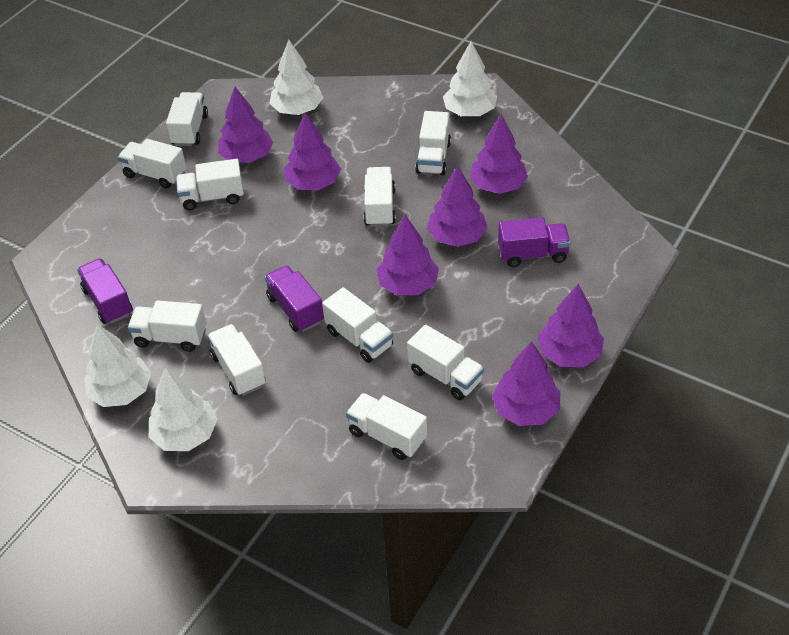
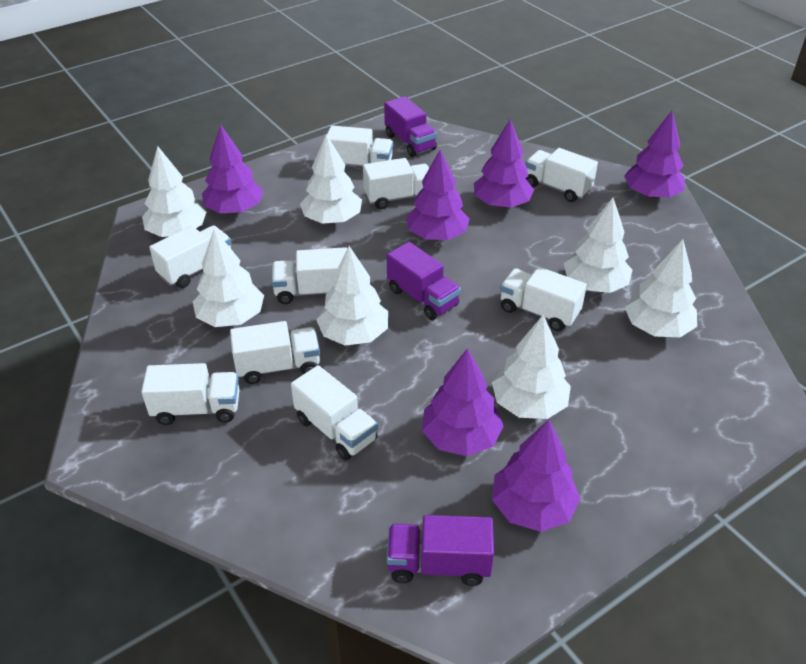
purple tree: 7 -> 6
white tree: 4 -> 7
white truck: 10 -> 9

